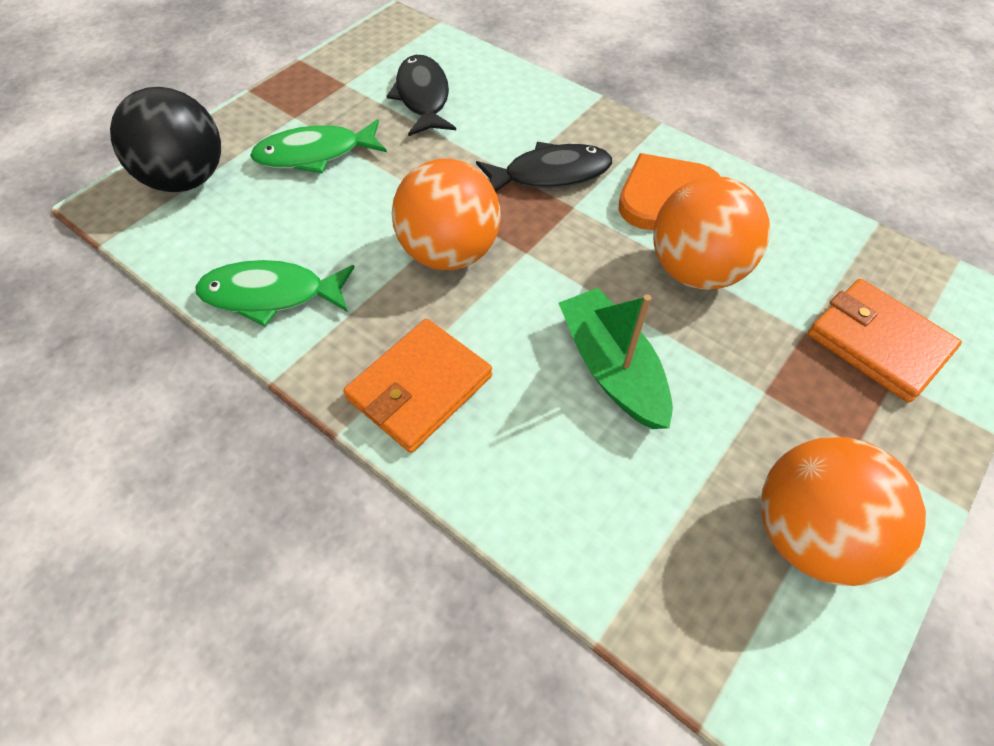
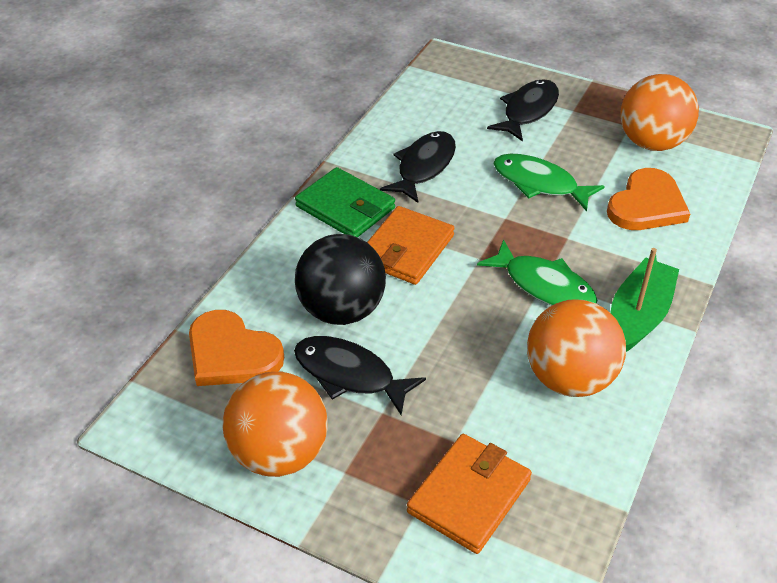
black fish: 2 -> 3
green wallet: 0 -> 1
orange heart: 1 -> 2

